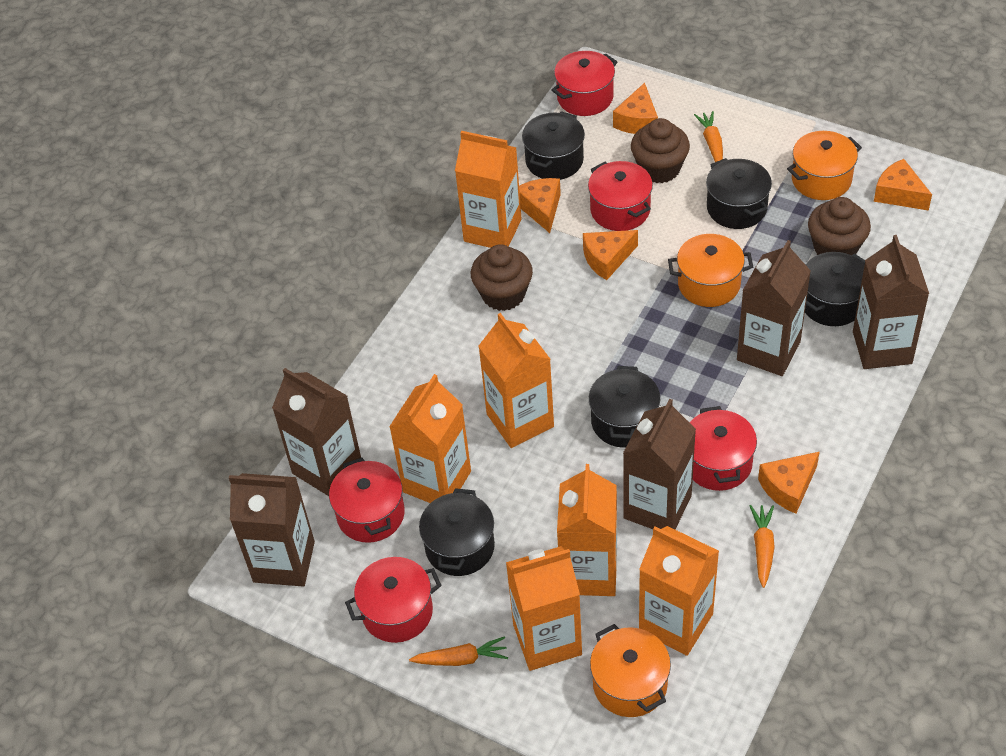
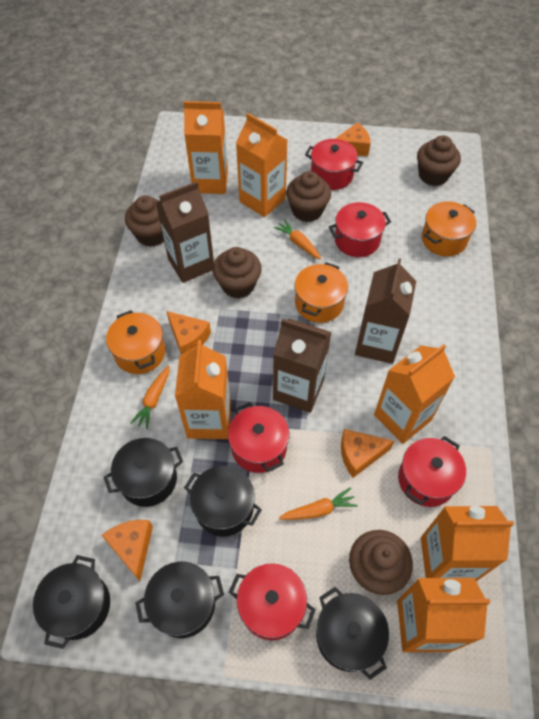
brown carton: 5 -> 3
brown cupcake: 3 -> 5
orange cheese: 5 -> 4

